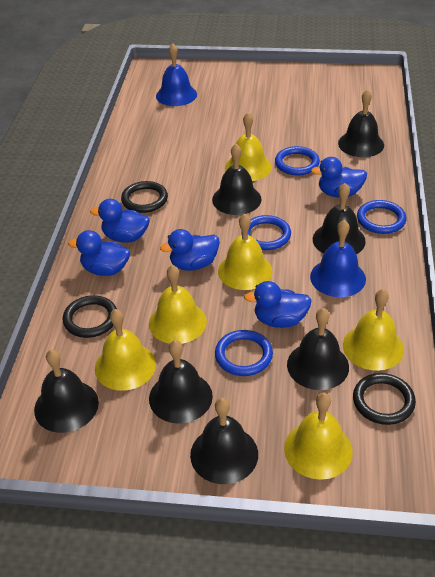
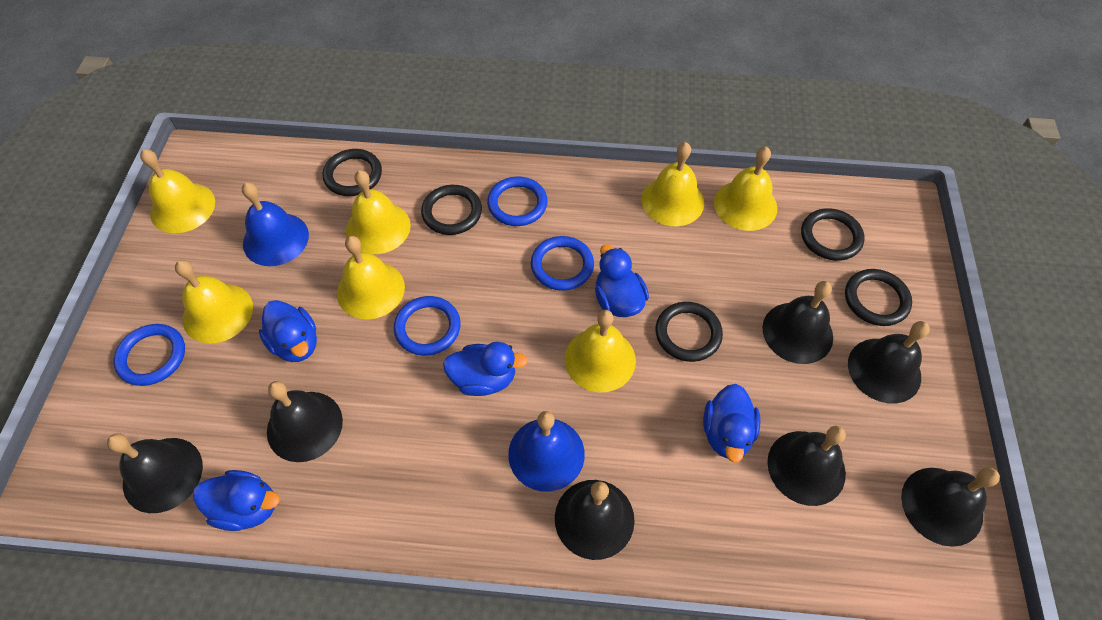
black ring: 3 -> 5
yellow bell: 6 -> 7

